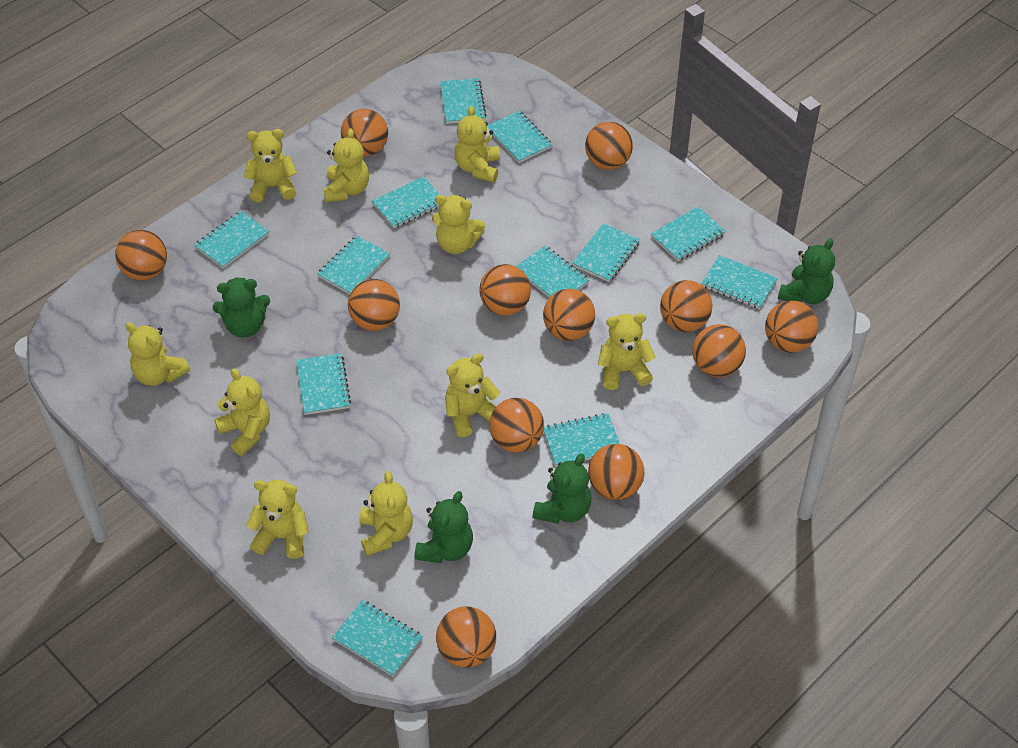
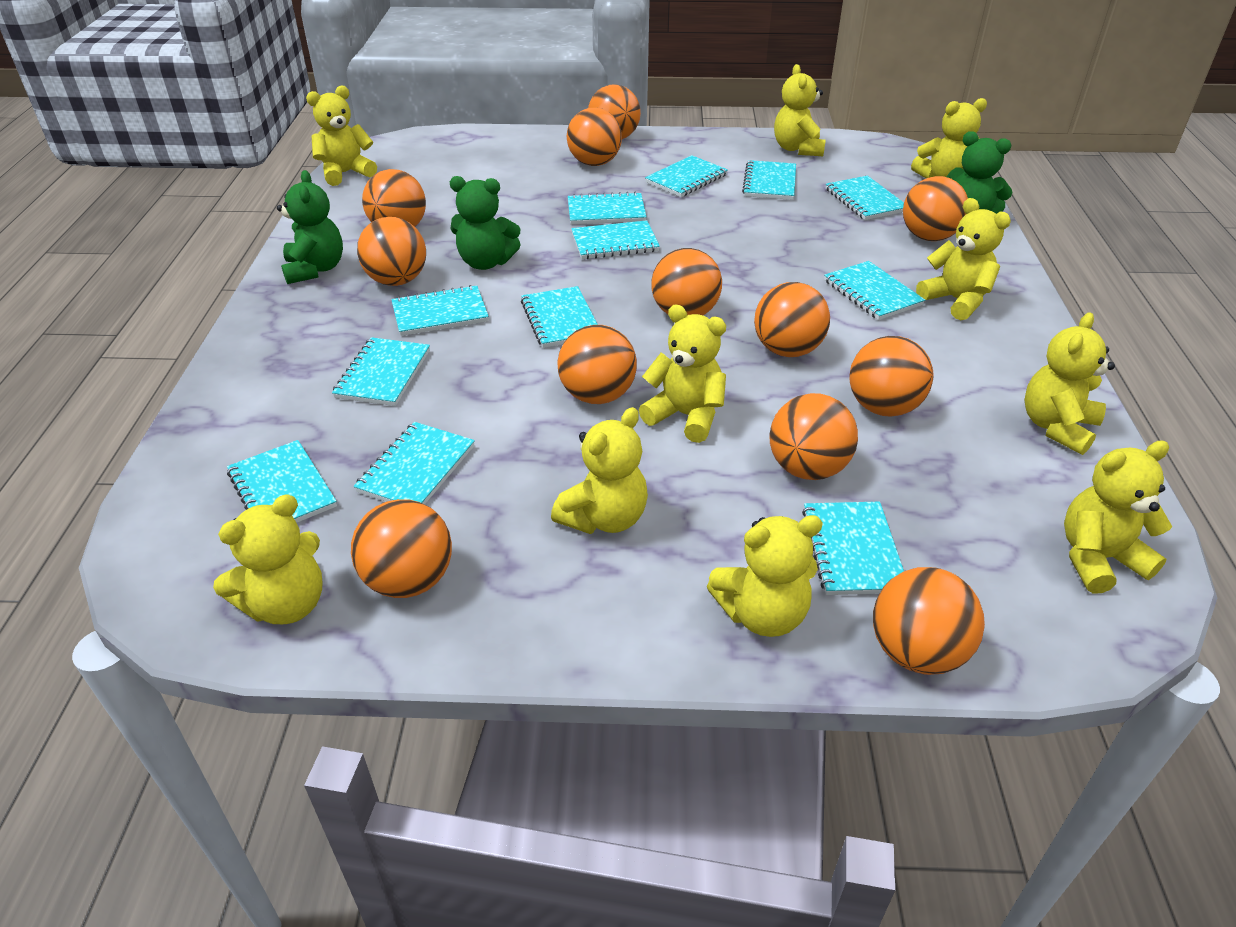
green teddy bear: 4 -> 3

